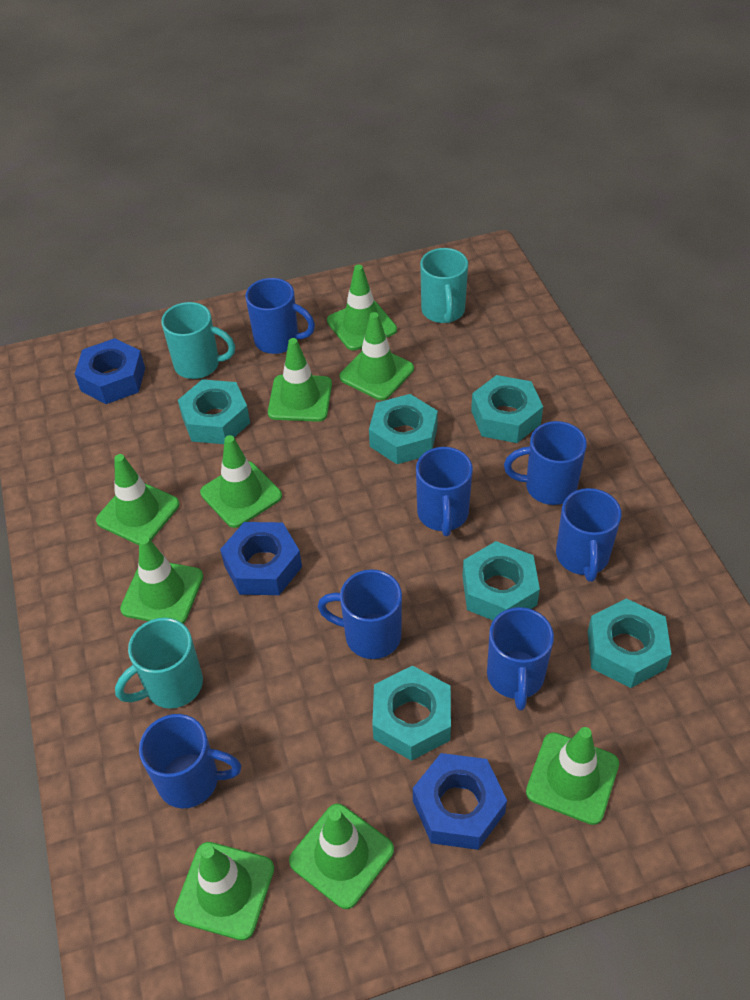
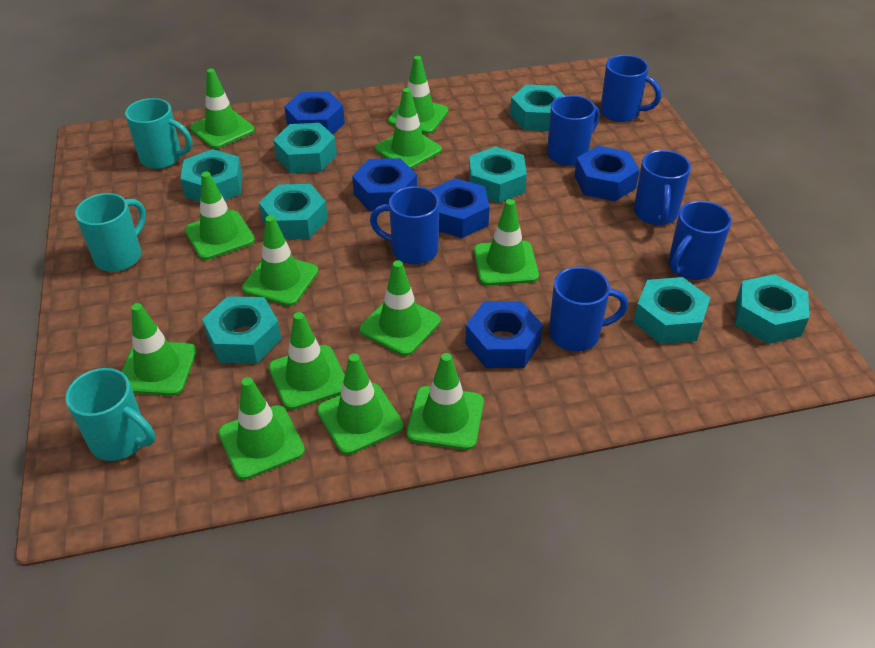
blue mug: 7 -> 6
blue nut: 3 -> 5
green traffic cone: 9 -> 12
turquoise nut: 6 -> 8

